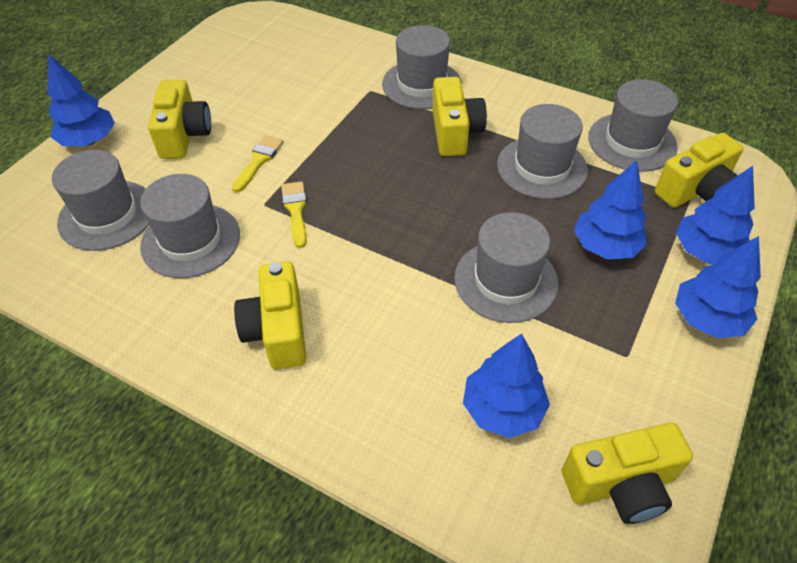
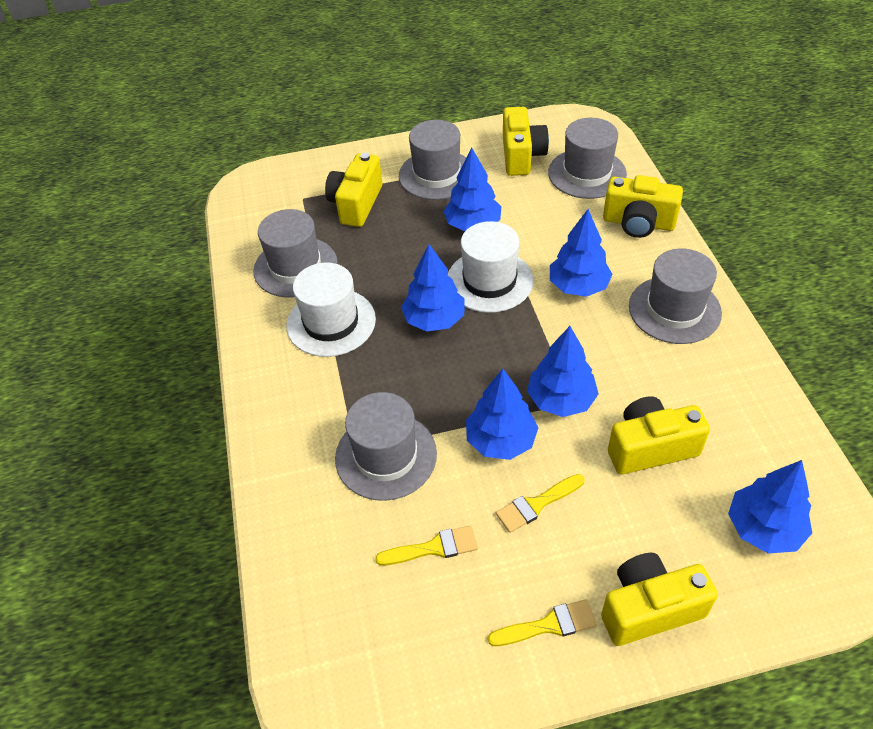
blue tree: 5 -> 6
grey hat: 6 -> 5
white hat: 0 -> 2
yellow brush: 2 -> 3

